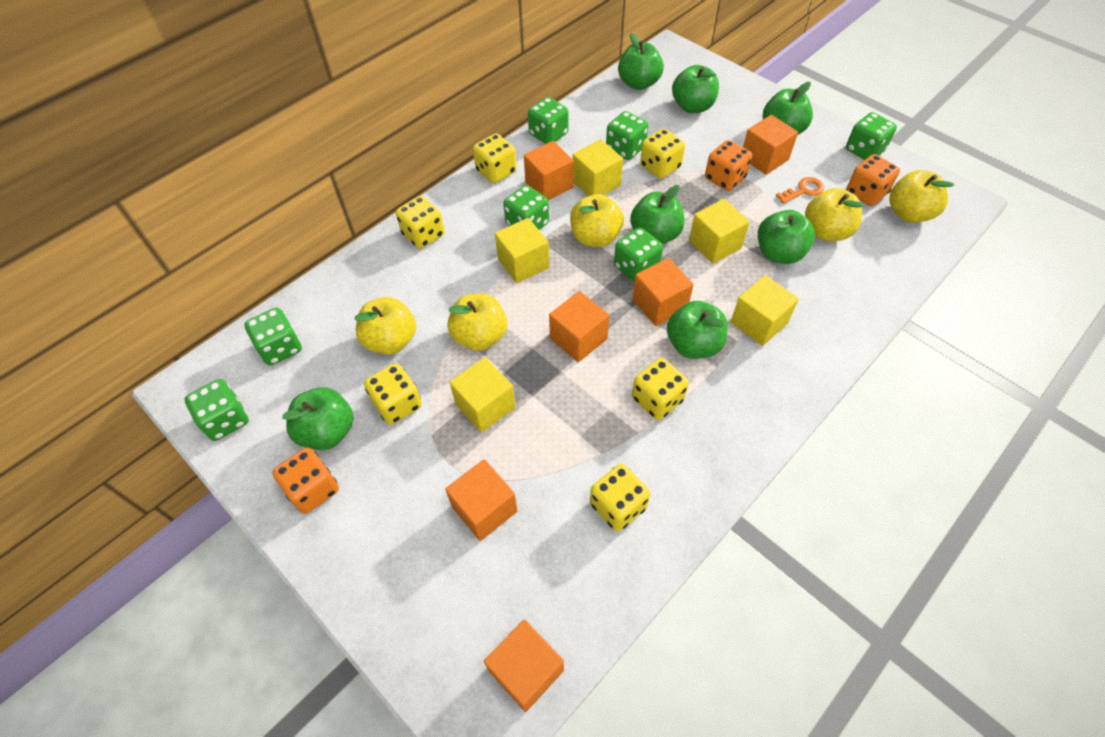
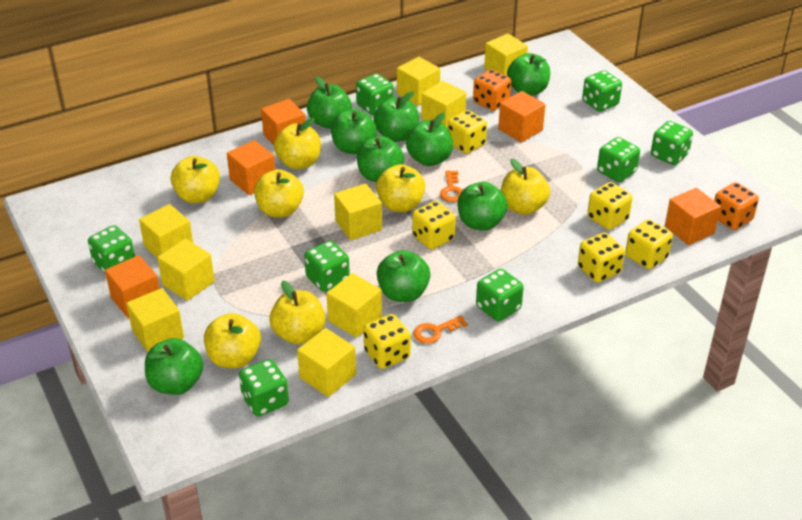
green apple: 7 -> 9
green dice: 7 -> 8
orange cube: 6 -> 5
orange dice: 3 -> 2
orange key: 1 -> 2
yellow apple: 5 -> 7
yellow cube: 5 -> 9

